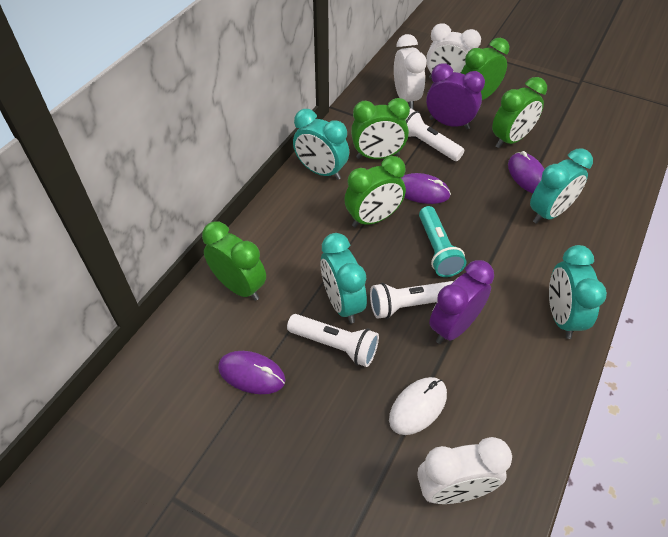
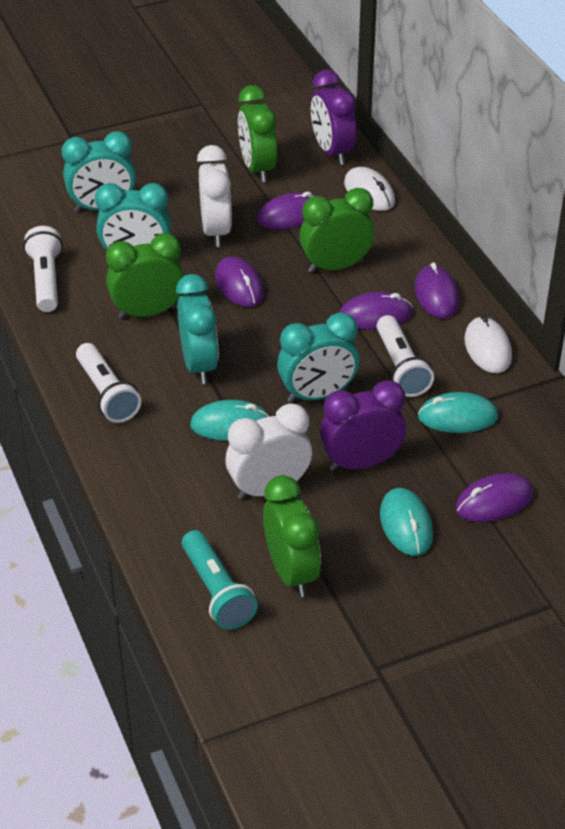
green clock: 5 -> 4
purple mouse: 3 -> 5
turquoise mouse: 0 -> 3
white clock: 3 -> 2
white mouse: 1 -> 2

